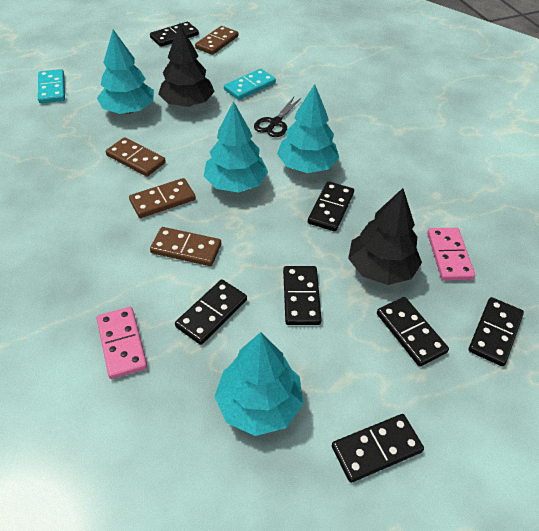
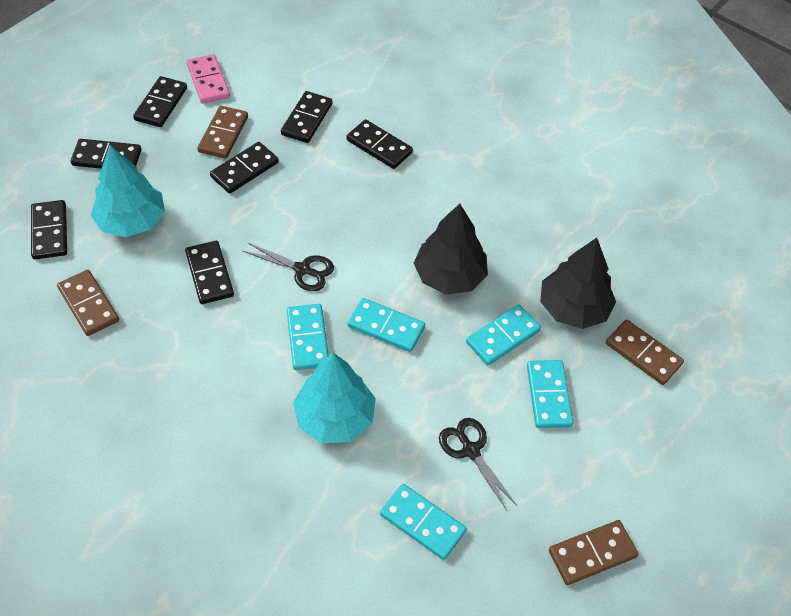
black scissors: 1 -> 2
pink domino: 2 -> 1
turquoise domino: 2 -> 5
turquoise tree: 4 -> 2

